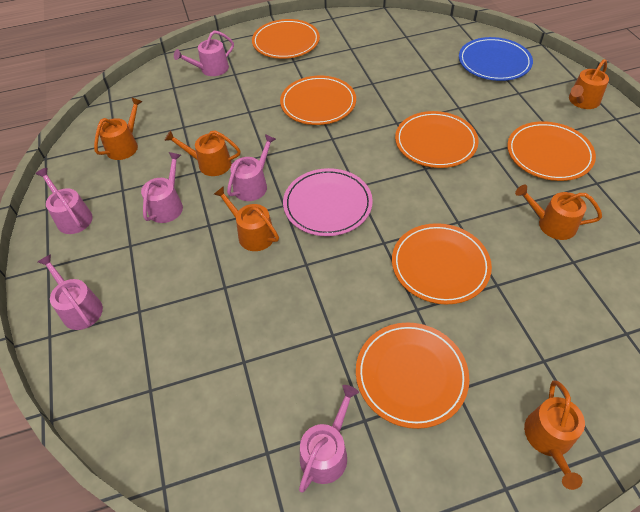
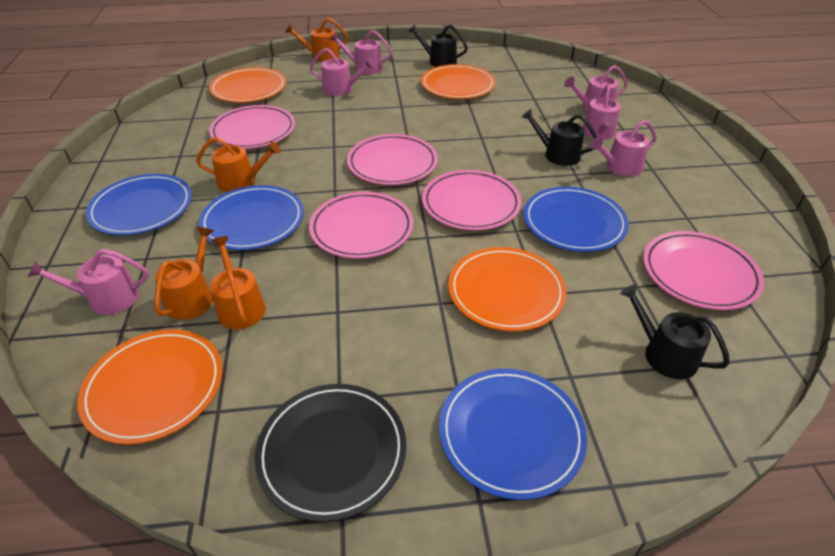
black plate: 0 -> 1
black watering can: 0 -> 3
blue plate: 1 -> 4
orange plate: 6 -> 4
orange watering can: 6 -> 4
pink plate: 1 -> 5

